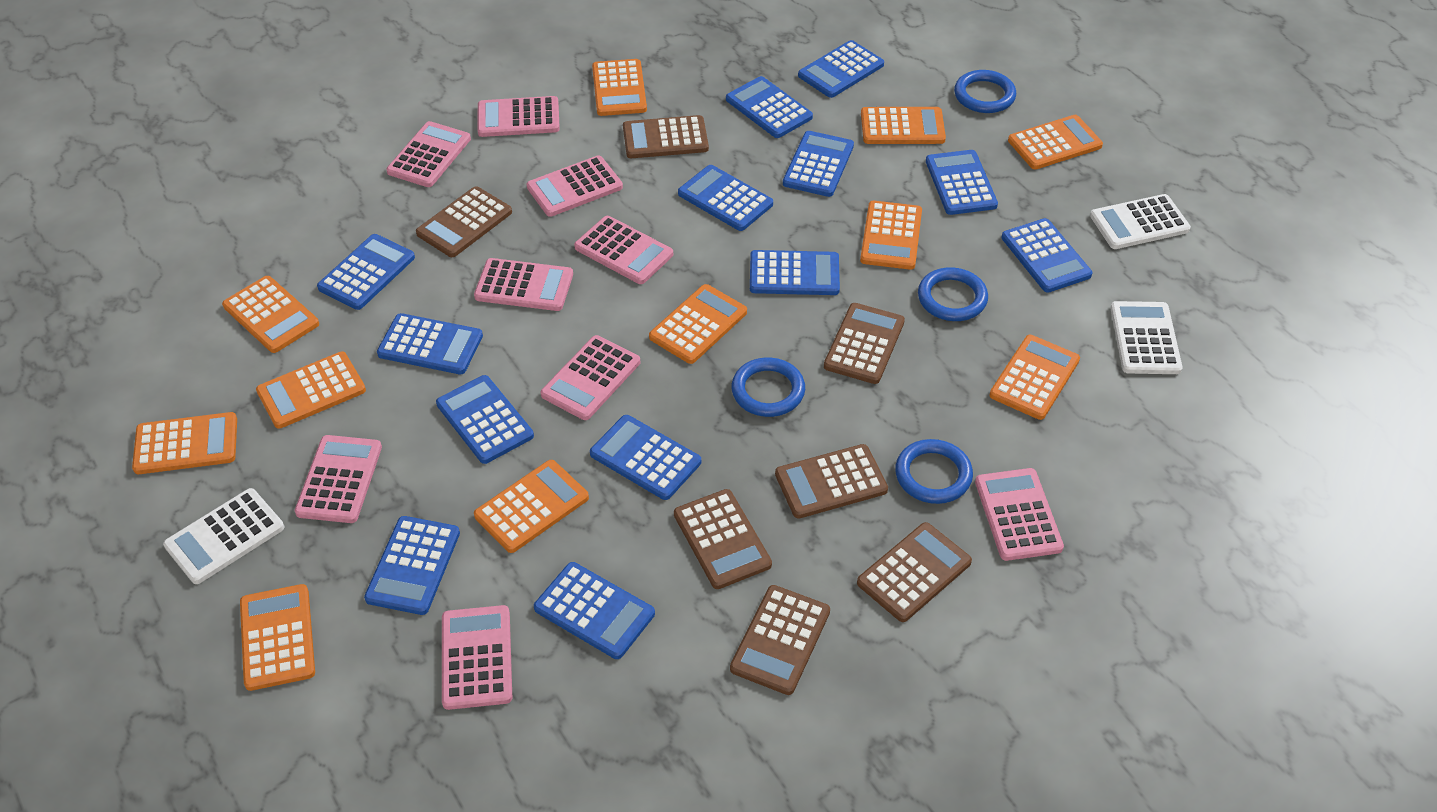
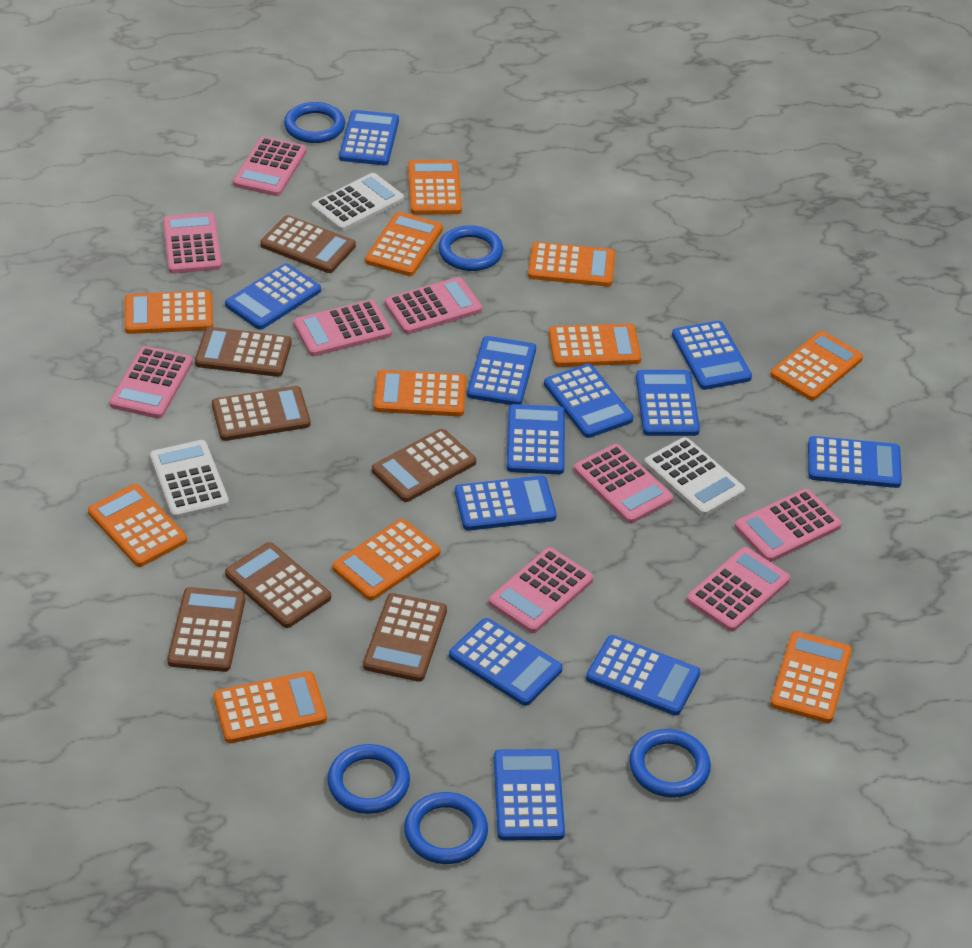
blue calculator: 13 -> 12
blue ring: 4 -> 5

